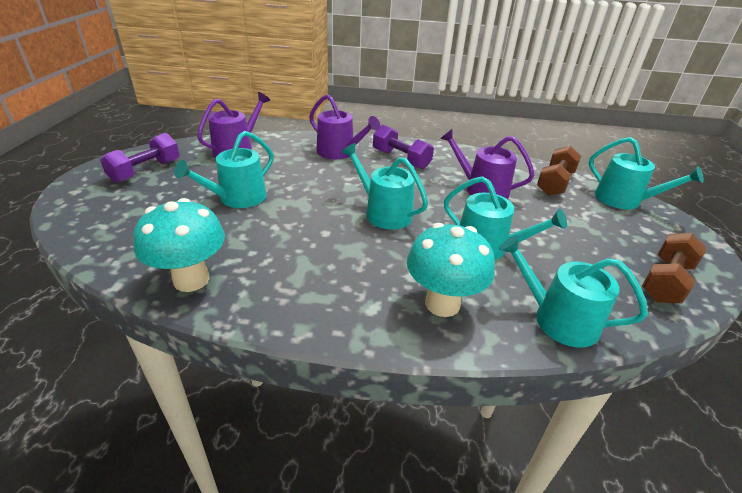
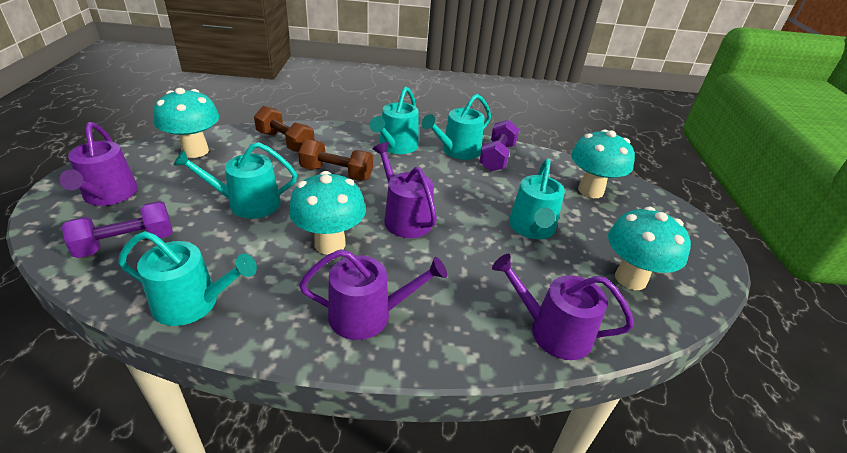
purple watering can: 3 -> 4
turquoise mushroom: 2 -> 4

